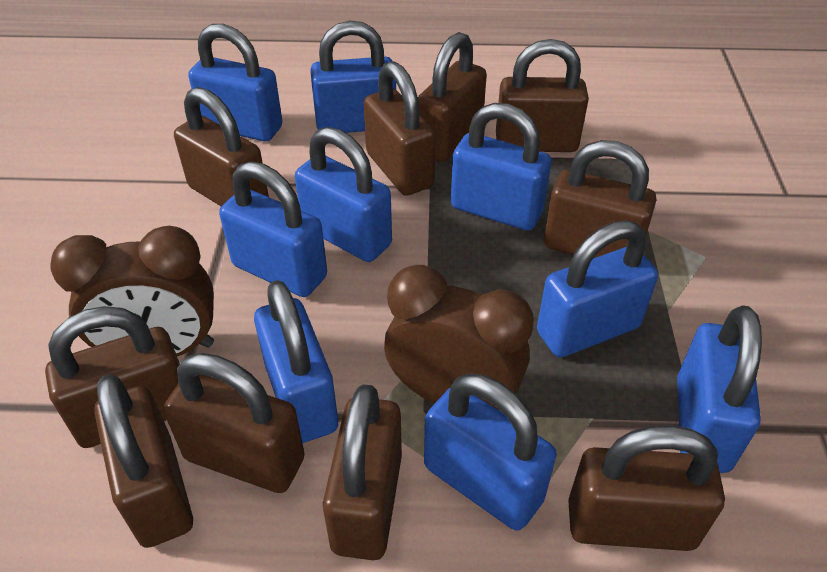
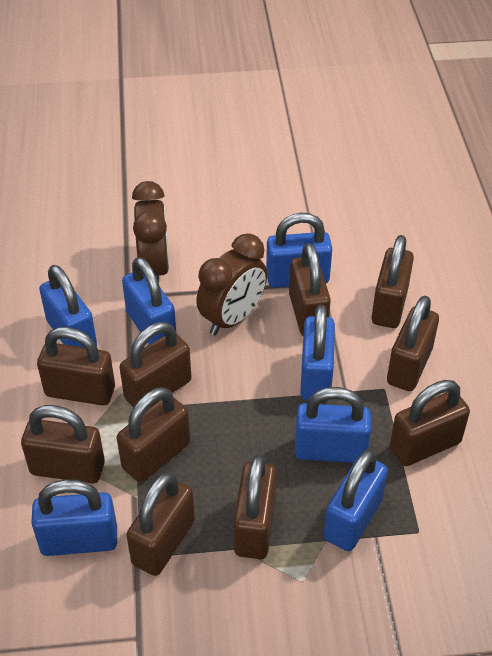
blue padlock: 9 -> 7

